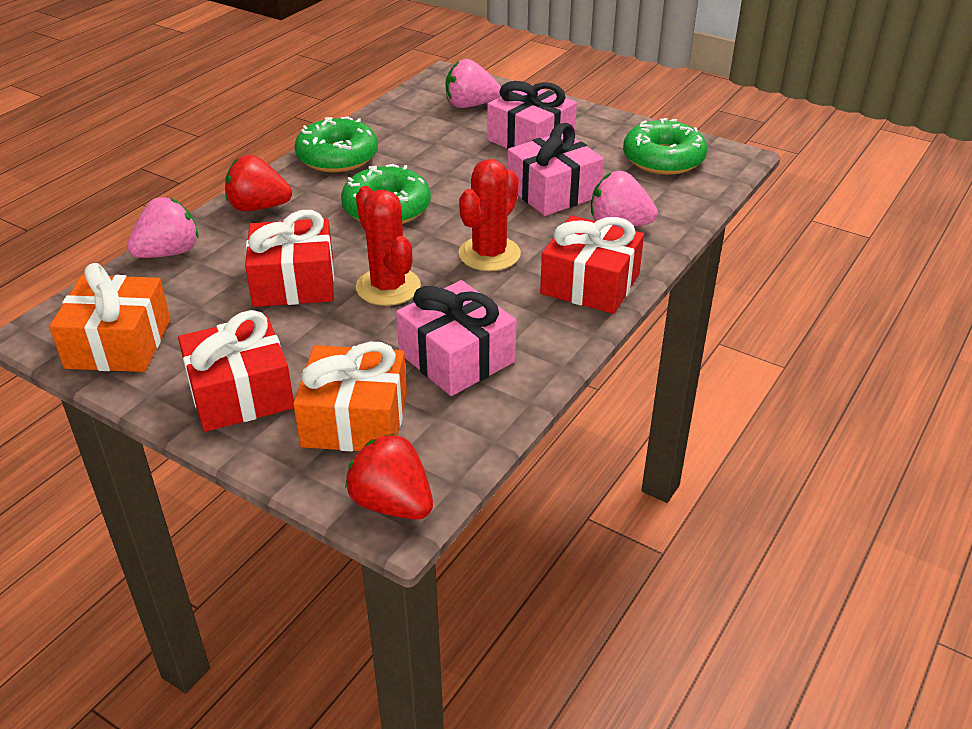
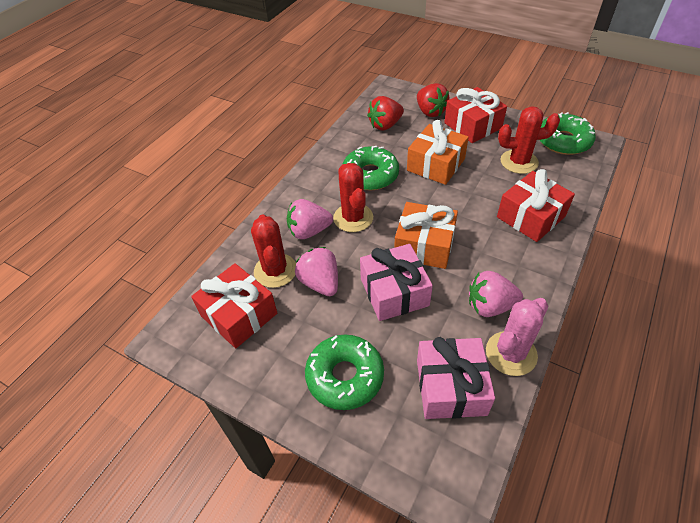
pink cactus: 0 -> 1
pink gift: 3 -> 2
red cactus: 2 -> 3

